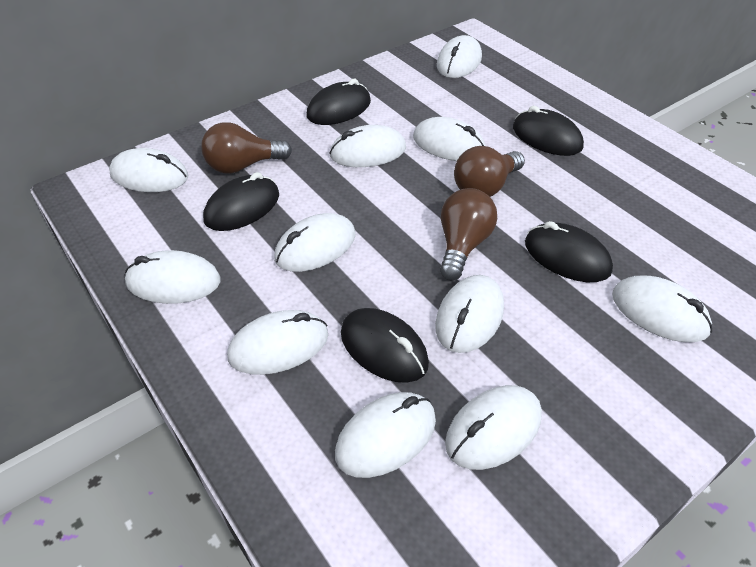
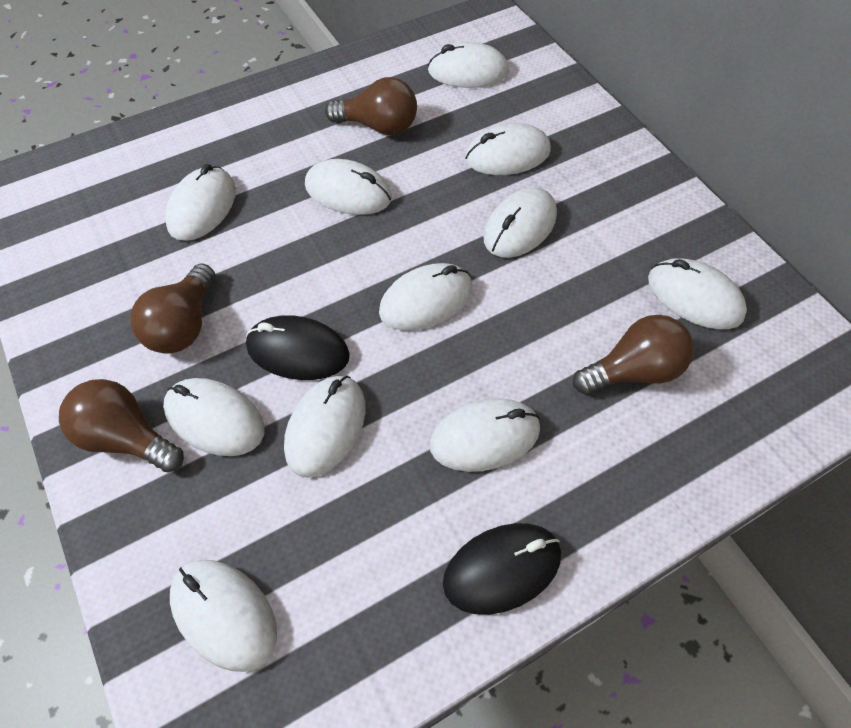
black mouse: 5 -> 2
brown light bulb: 3 -> 4

